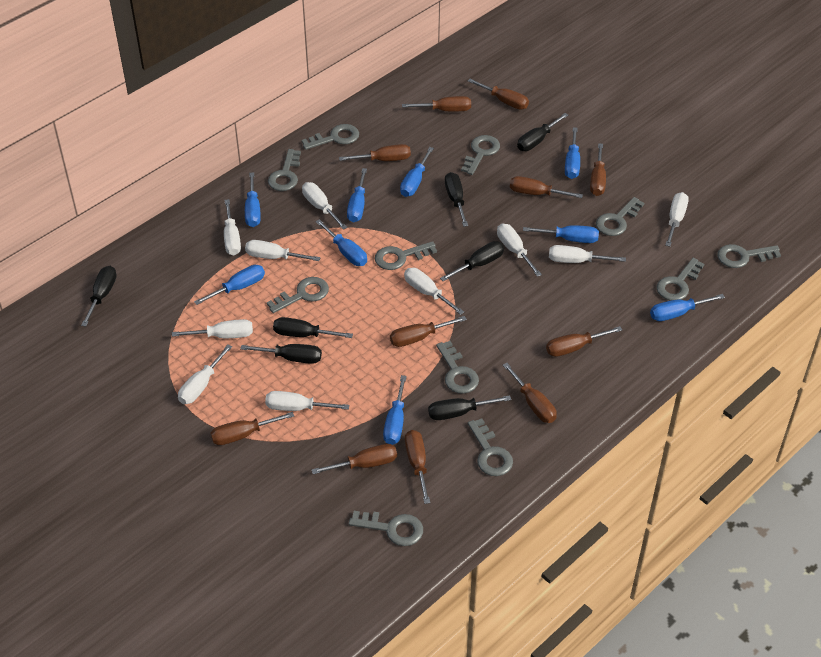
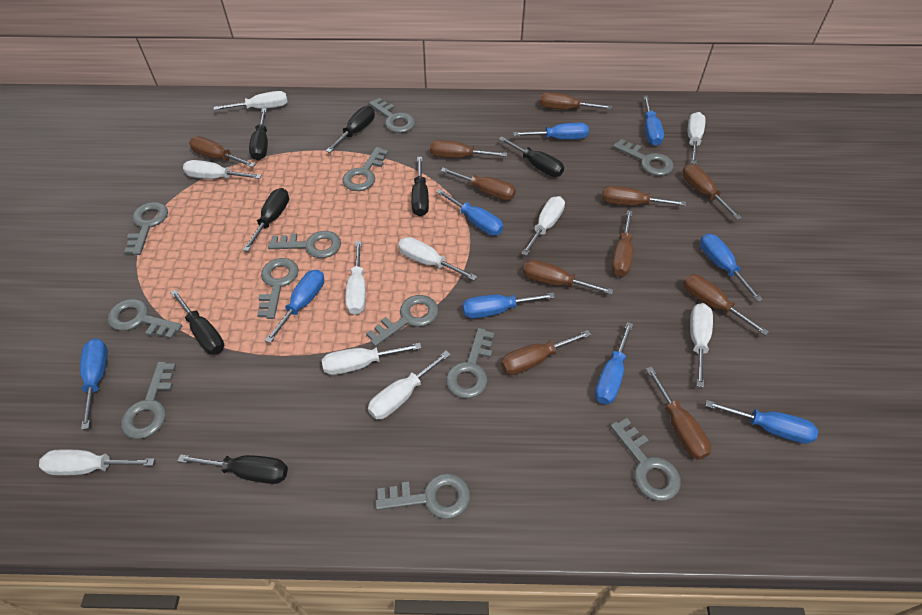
grey key: 11 -> 12

